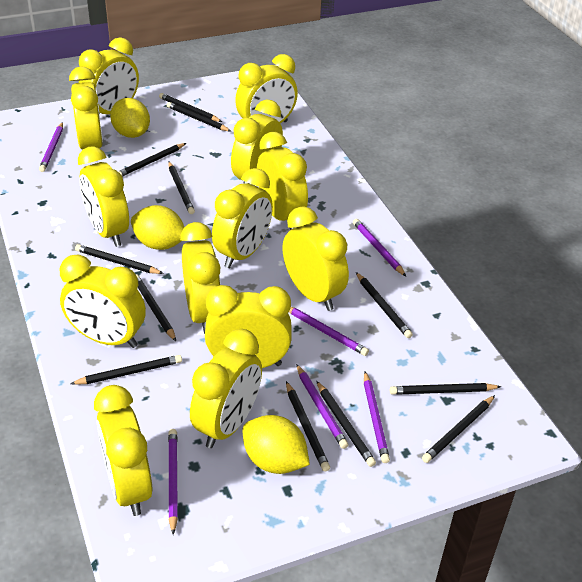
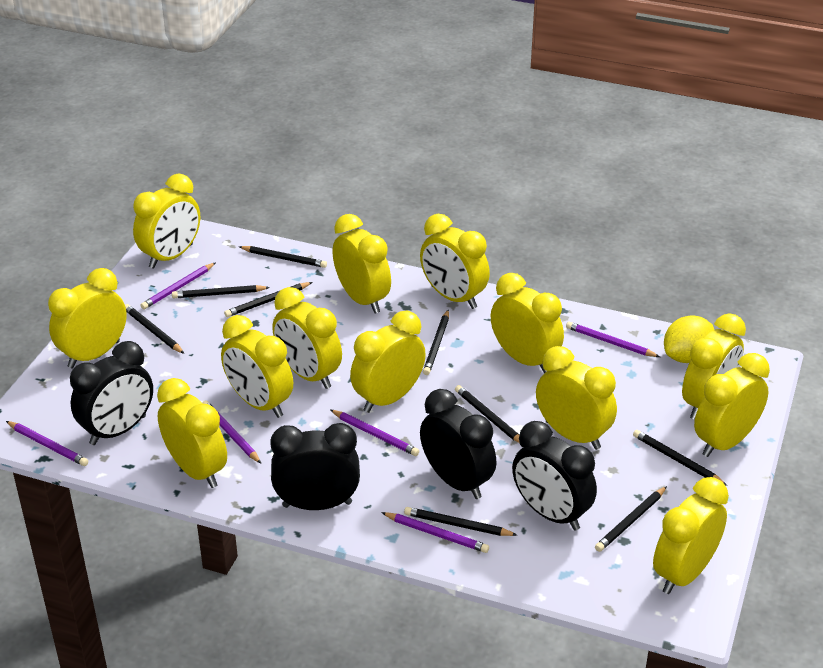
black clock: 0 -> 4
black pencil: 12 -> 9
yellow lemon: 3 -> 1

